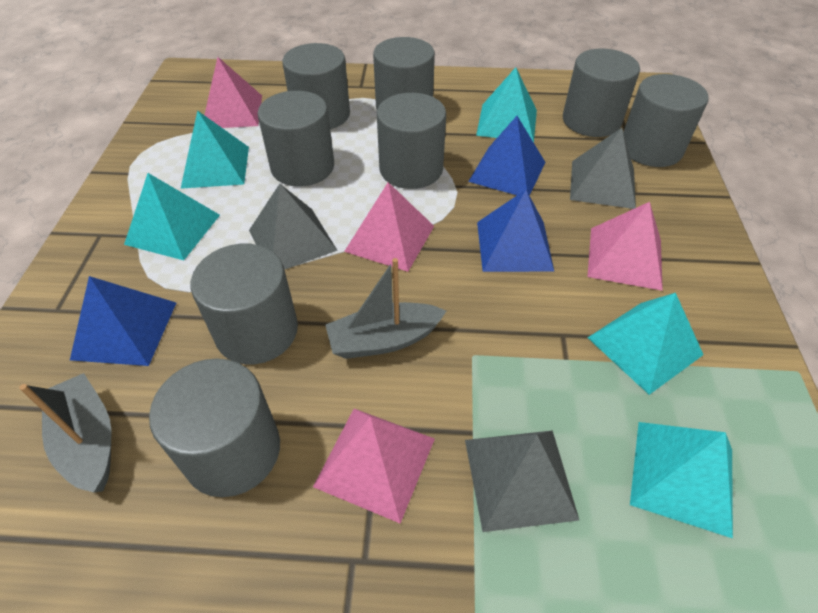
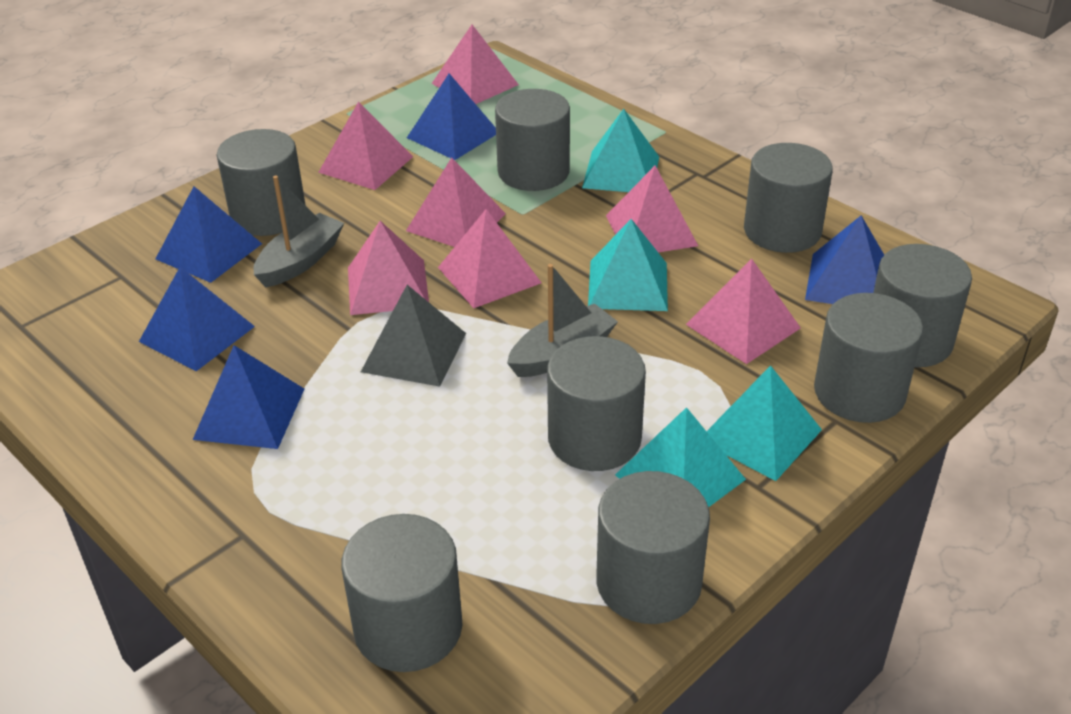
blue pyramid: 3 -> 5
grey pyramid: 3 -> 1
pink pyramid: 4 -> 7
turquoise pyramid: 5 -> 4

